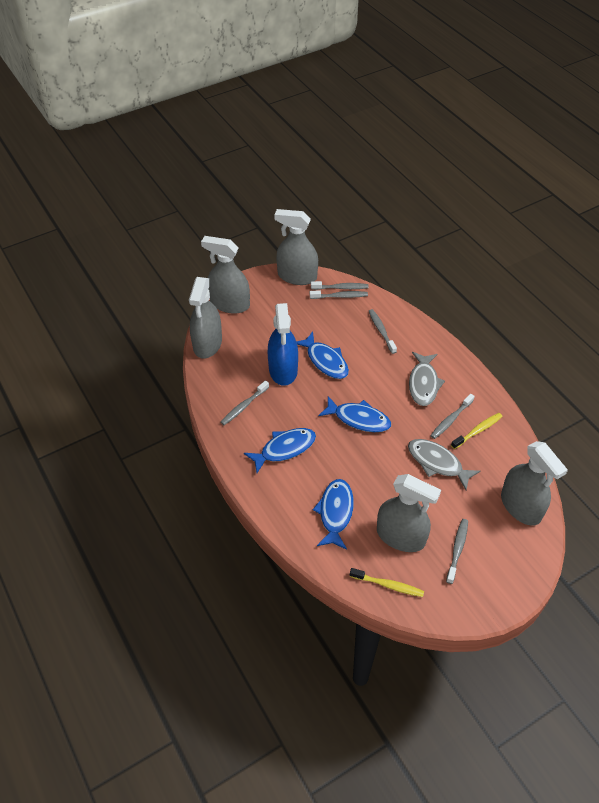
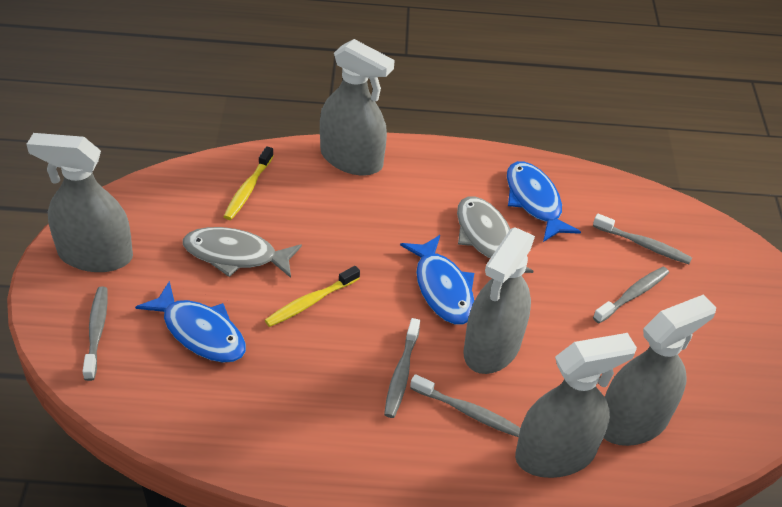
blue fish: 4 -> 3
blue spray bottle: 1 -> 0
grey toothbrush: 6 -> 5

